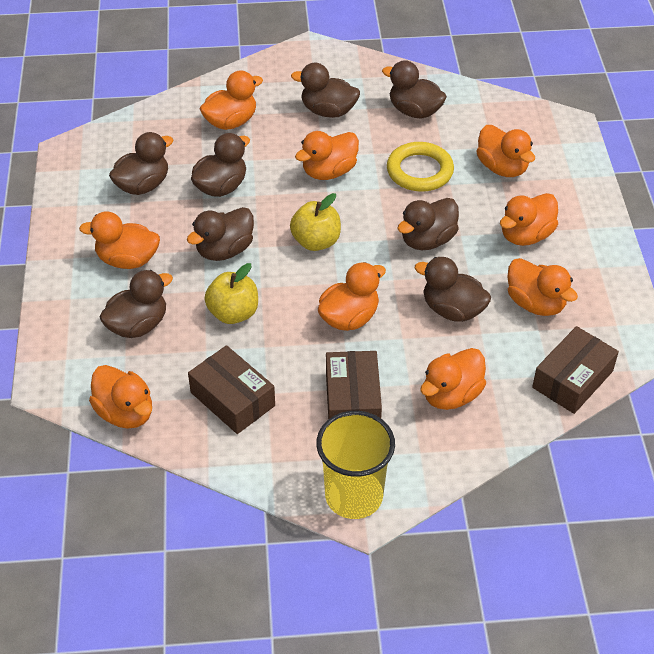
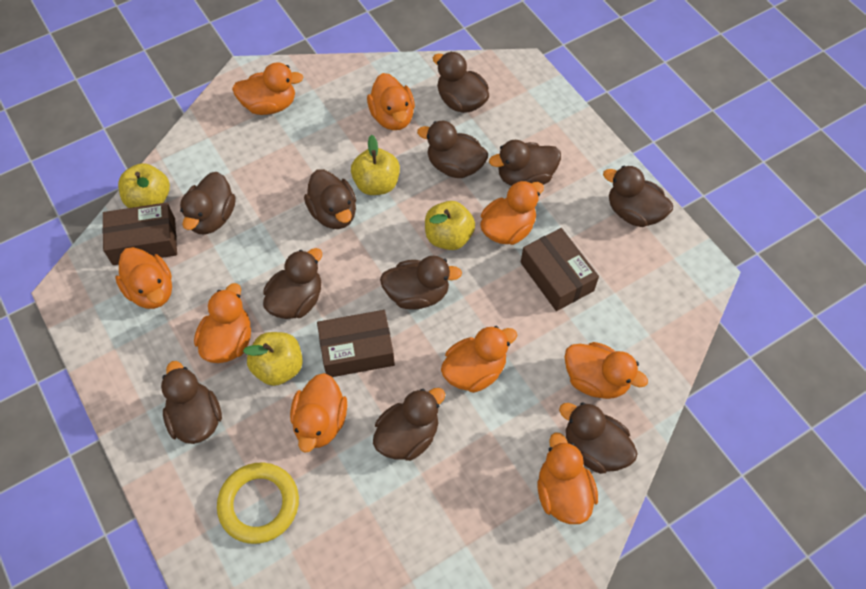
brown duck: 8 -> 11
yellow apple: 2 -> 4
yellow cup: 1 -> 0

